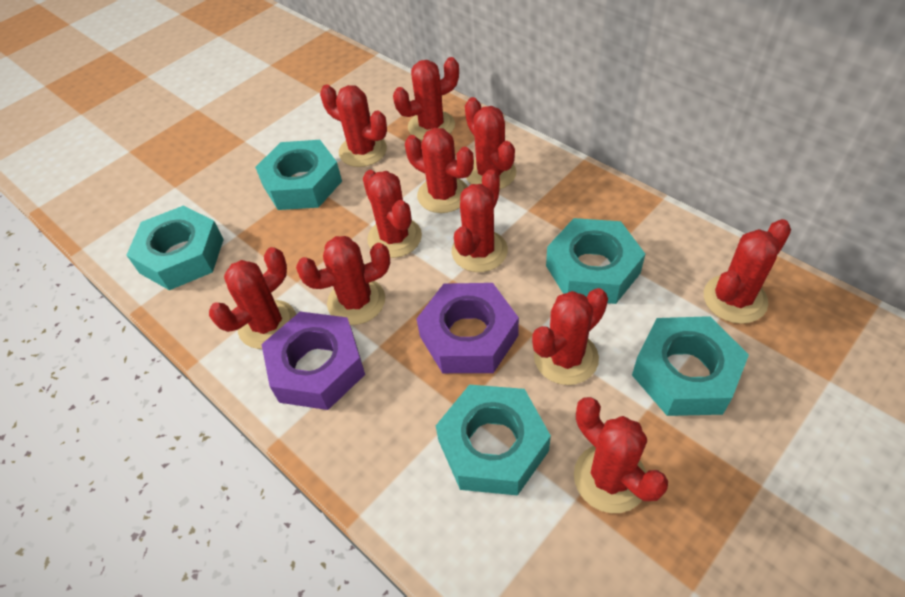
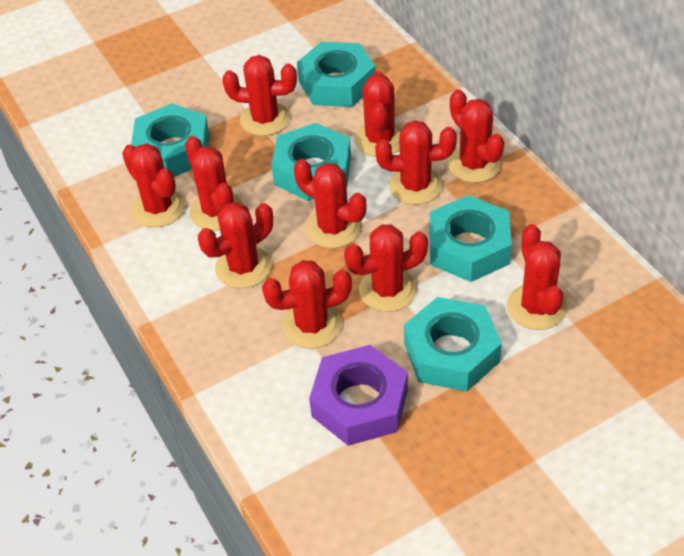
purple nut: 2 -> 1

